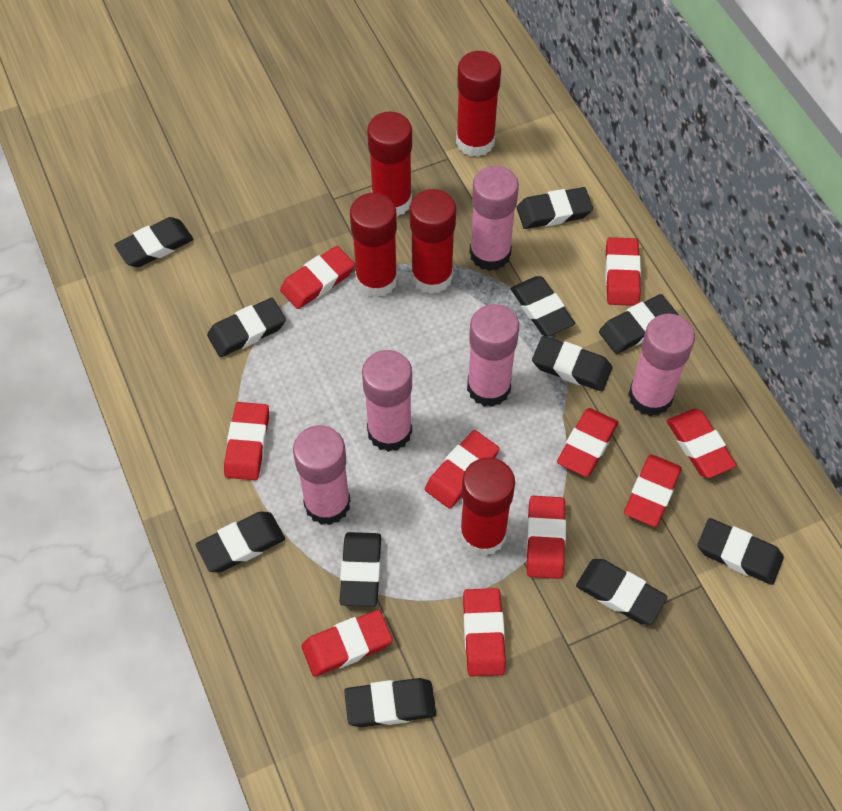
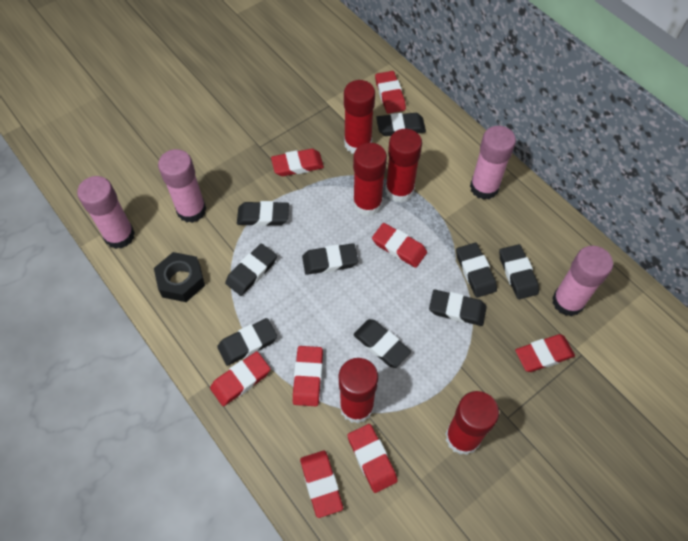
black eraser: 11 -> 9
black nut: 0 -> 1
pink glue stick: 5 -> 4
red eraser: 10 -> 8

